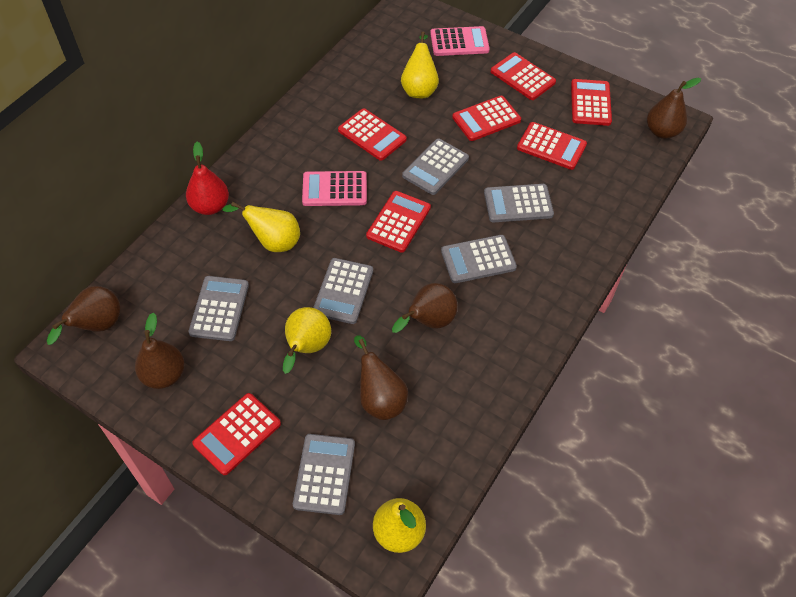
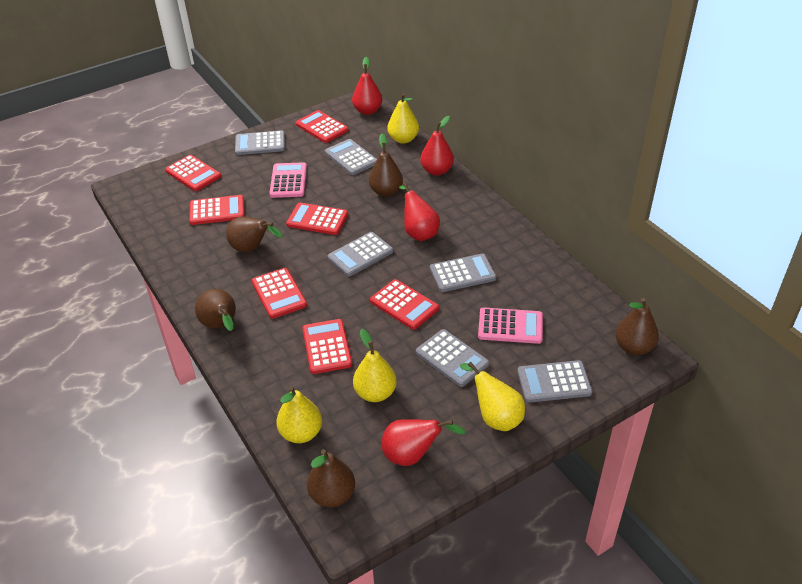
red pear: 1 -> 4

